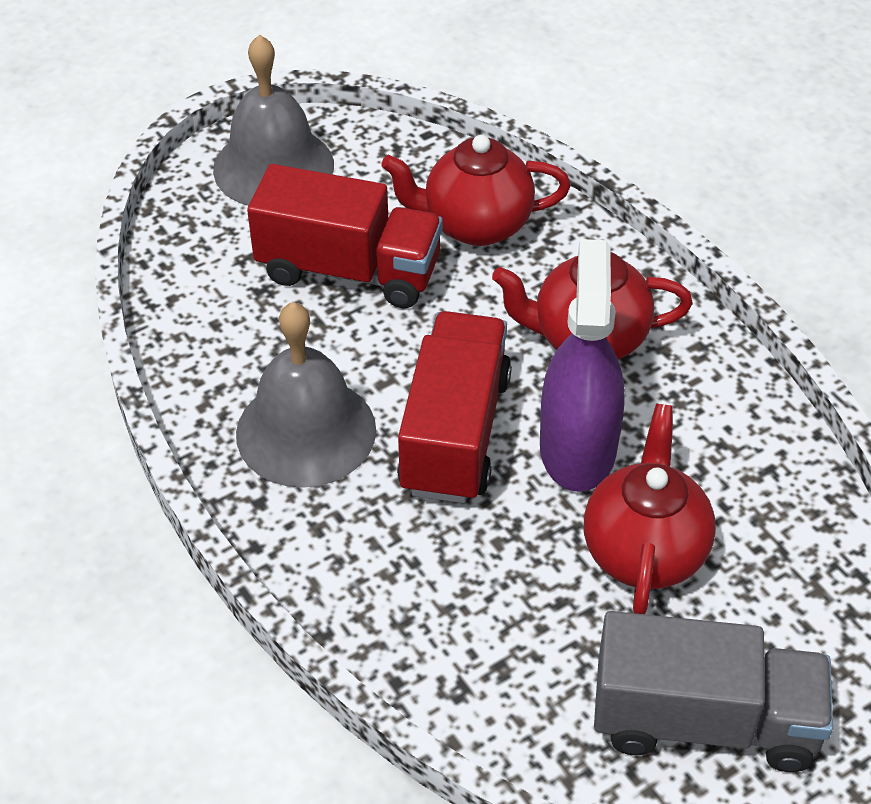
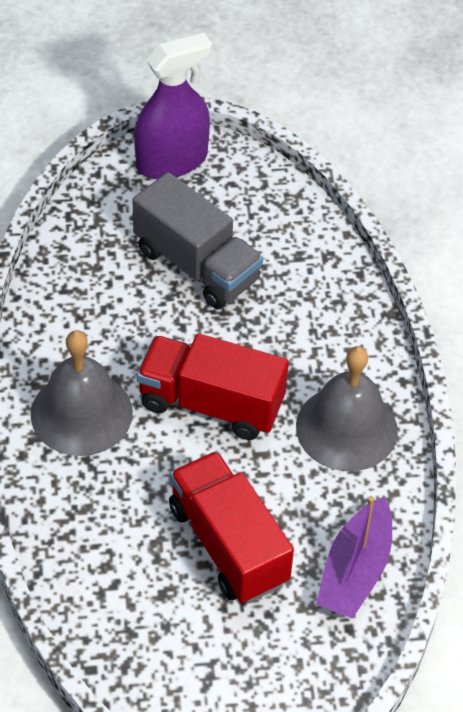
purple boat: 0 -> 1
red teapot: 3 -> 0

